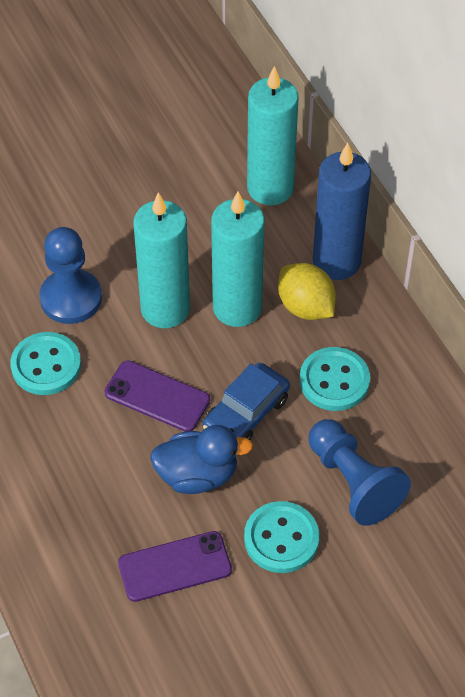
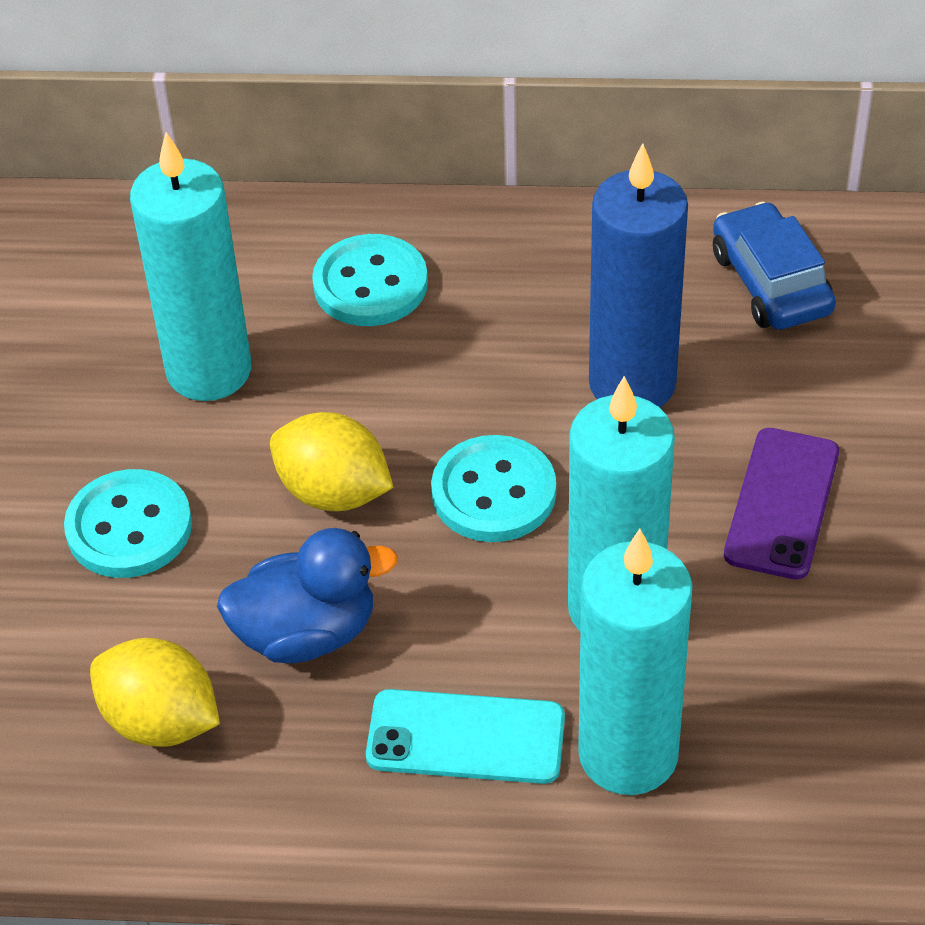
blue pawn: 2 -> 0
purple phone: 2 -> 1
turquoise phone: 0 -> 1
yellow lemon: 1 -> 2

